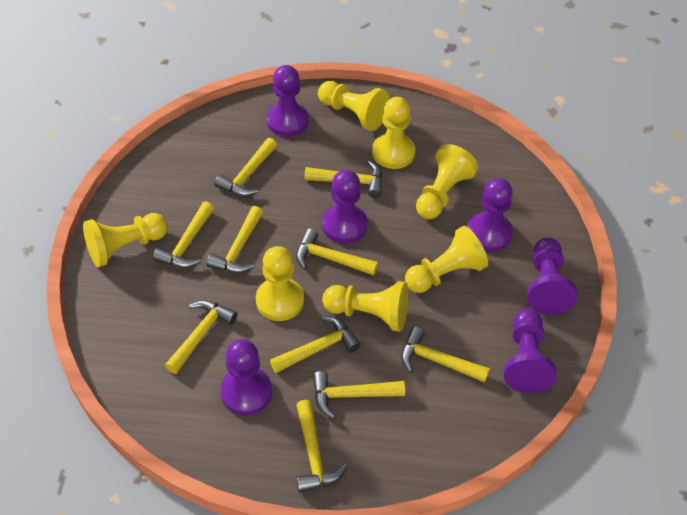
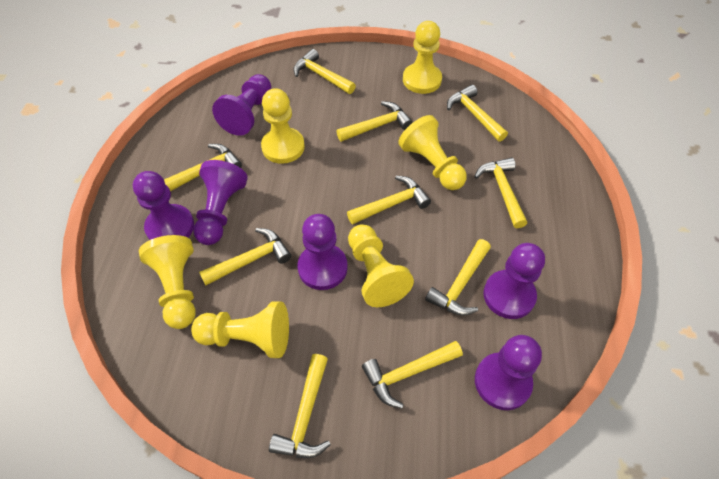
yellow pawn: 7 -> 6

